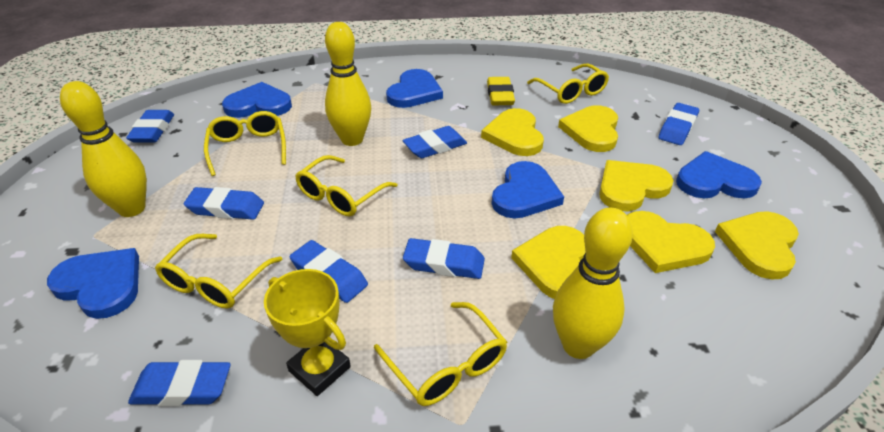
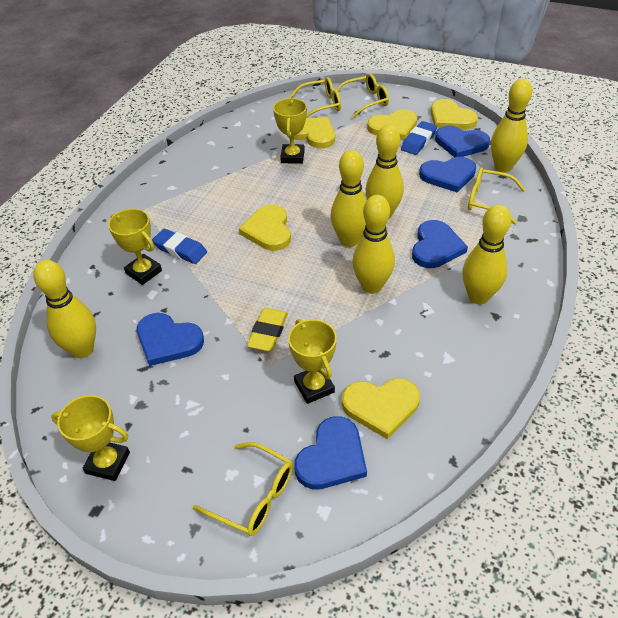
blue eraser: 7 -> 2
yellow bowling pin: 3 -> 6
yellow glasses: 5 -> 4
yellow heart: 6 -> 5
yellow trophy: 1 -> 4

